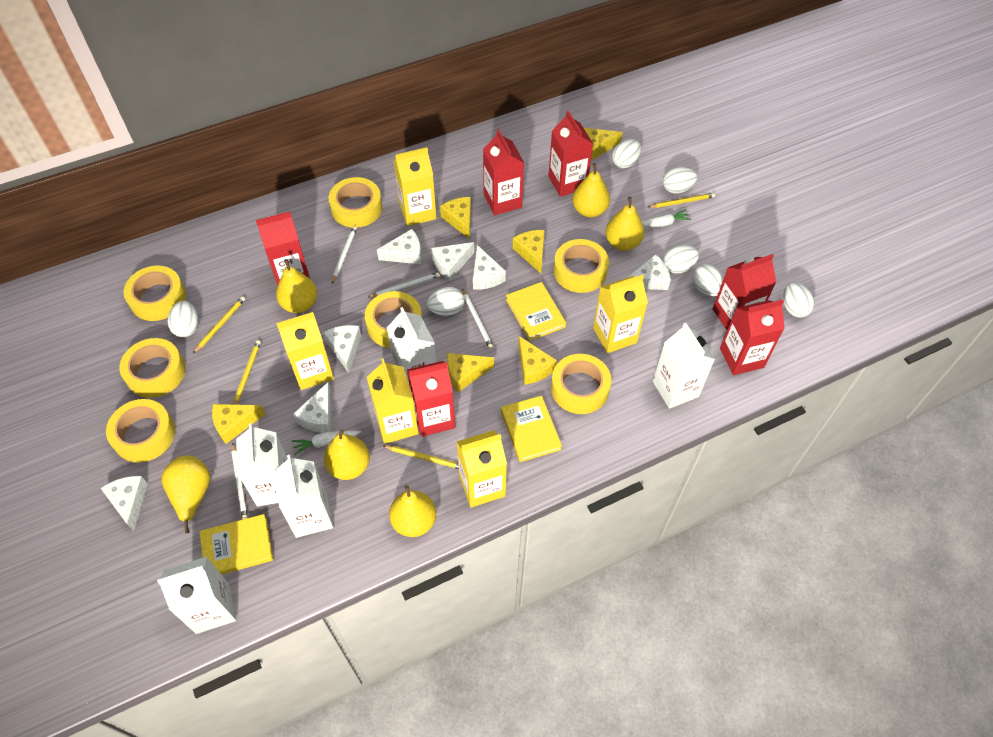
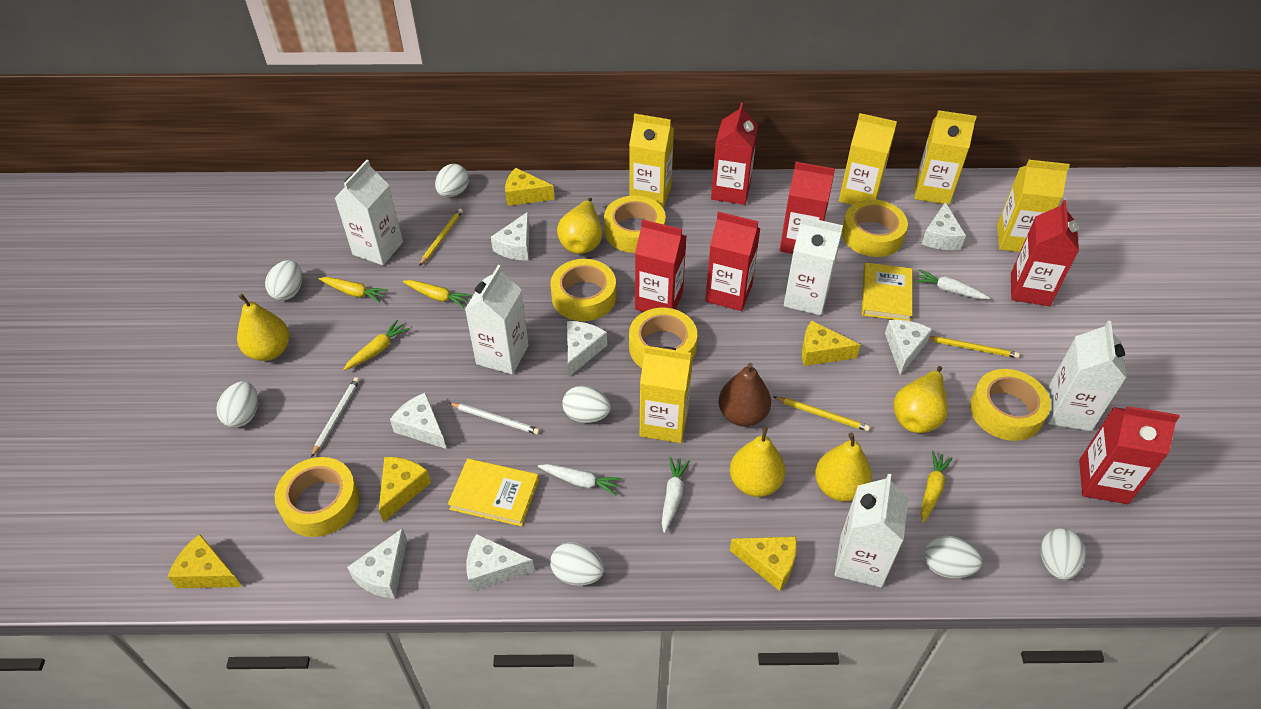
brown pear: 0 -> 1
white carrot: 2 -> 3
white pencil: 4 -> 2
yellow book: 3 -> 2
yellow carrot: 0 -> 4
yellow cheese: 6 -> 5
yellow pear: 6 -> 5
yellow pencil: 4 -> 3
yellow tape: 7 -> 6

